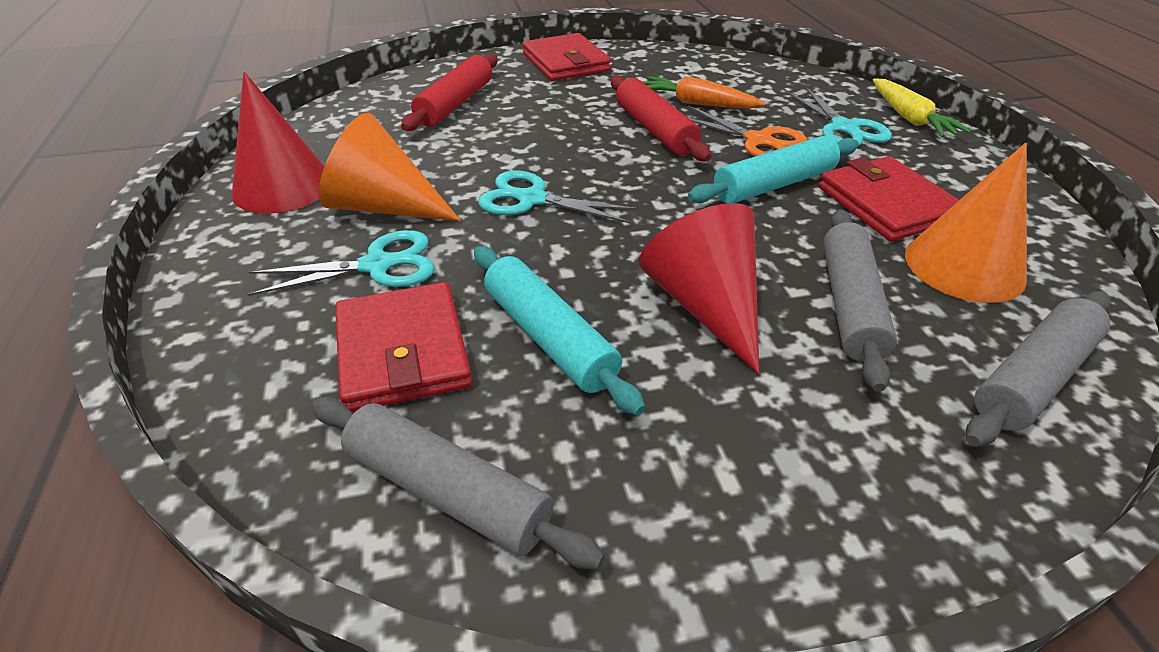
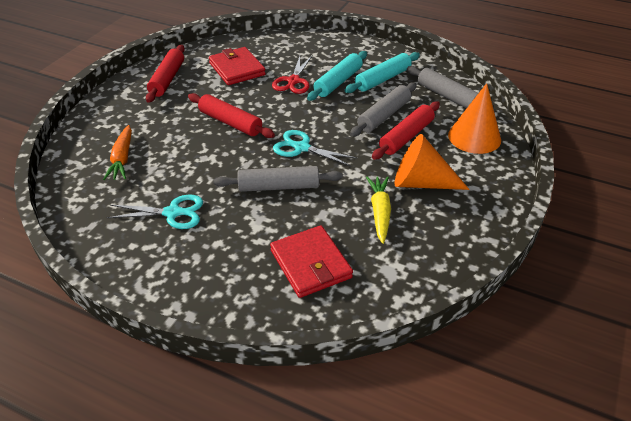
orange scissors: 1 -> 0
red cone: 2 -> 0
red rolling pin: 2 -> 3
red scissors: 0 -> 1
red wallet: 3 -> 2
turquoise scissors: 3 -> 2

